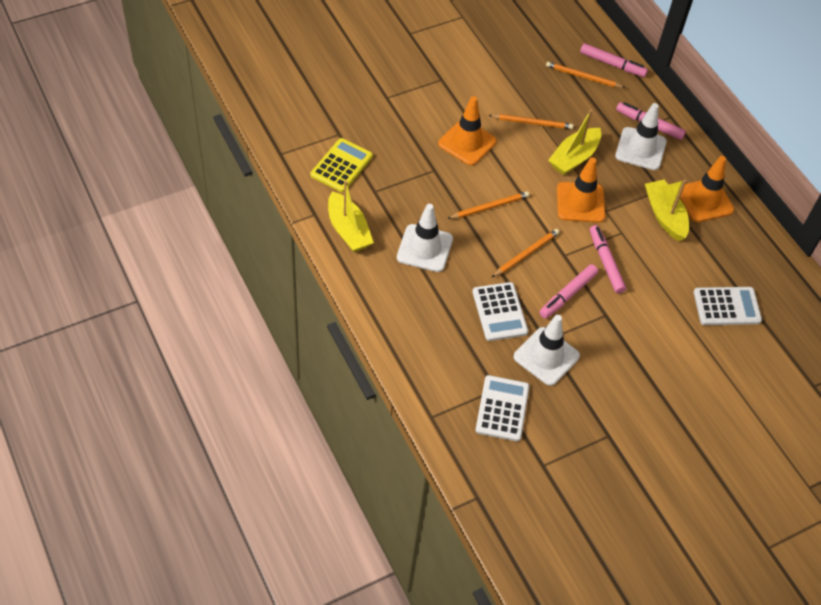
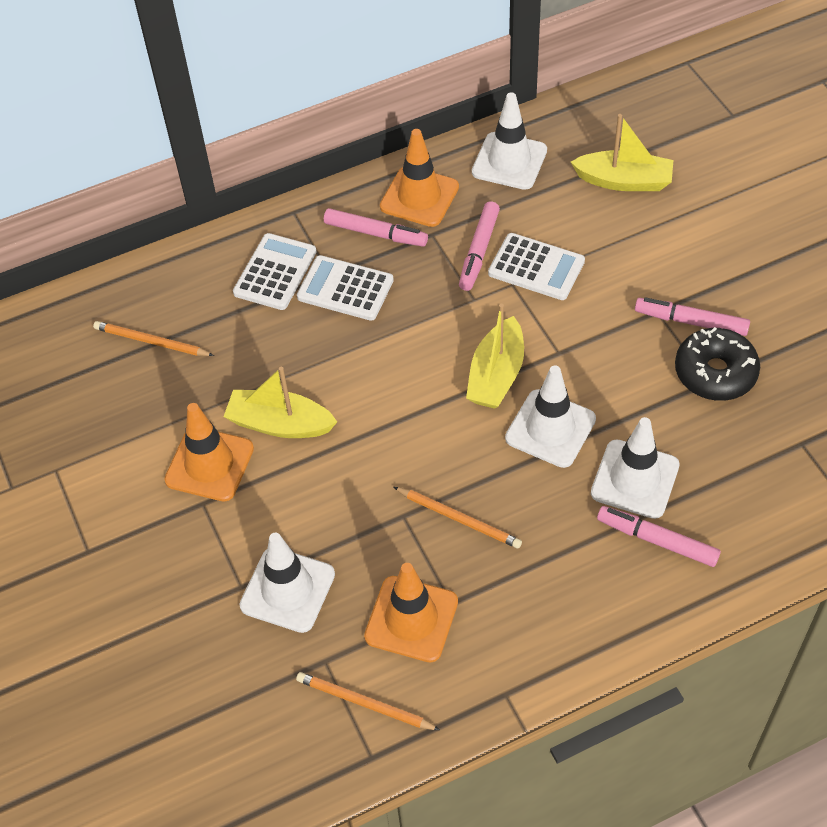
black donut: 0 -> 1
orange pencil: 4 -> 3
white traffic cone: 3 -> 4
yellow calculator: 1 -> 0

